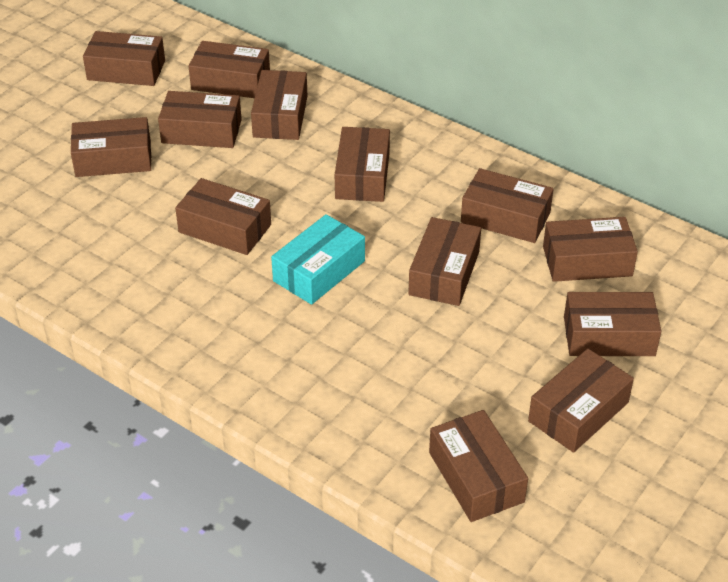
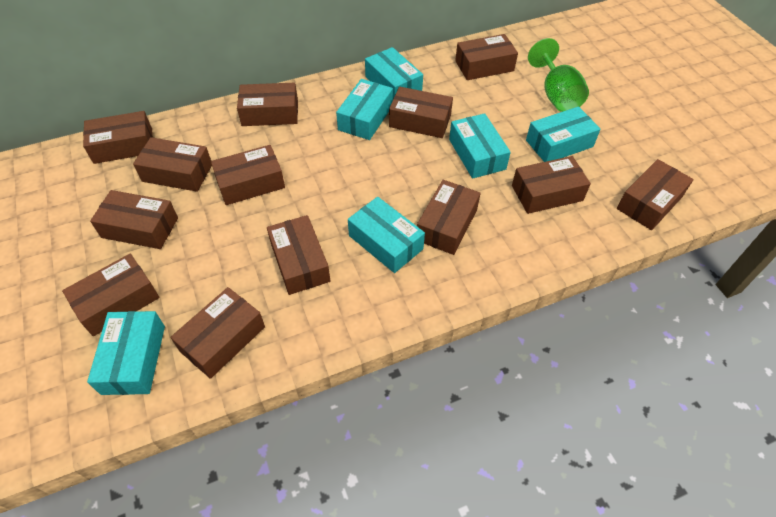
green goblet: 0 -> 1
turquoise box: 1 -> 6

